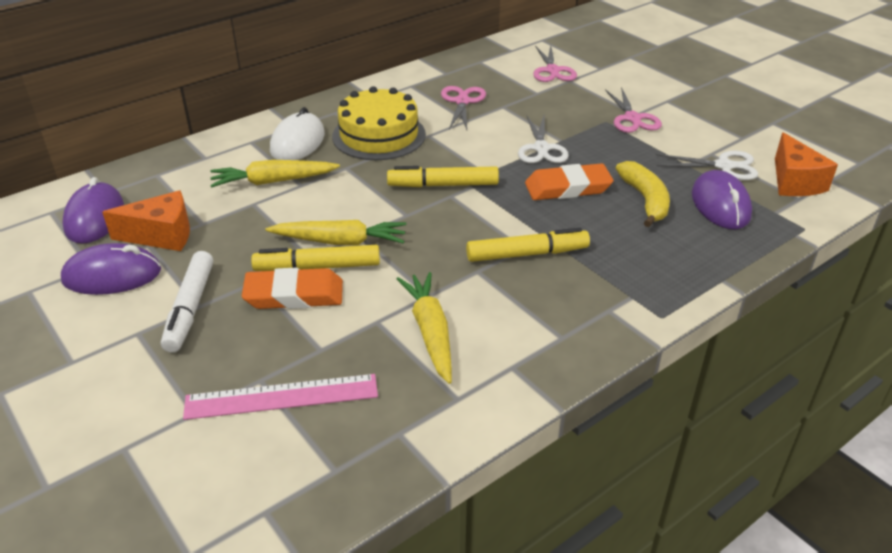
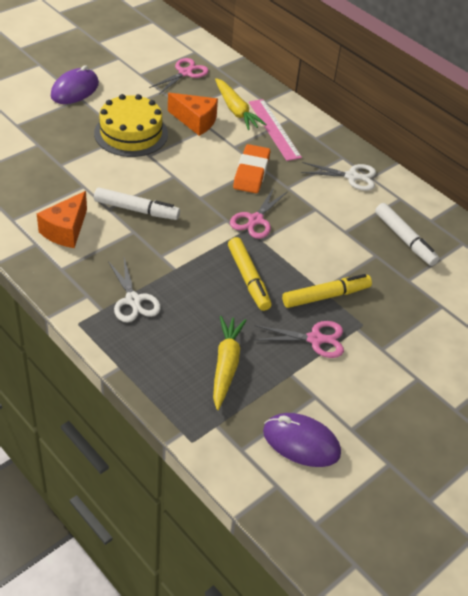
orange eraser: 2 -> 1
purple mouse: 3 -> 2
white marker: 1 -> 2
white mouse: 1 -> 0
yellow banana: 1 -> 0
yellow carrot: 3 -> 2
yellow marker: 3 -> 2

